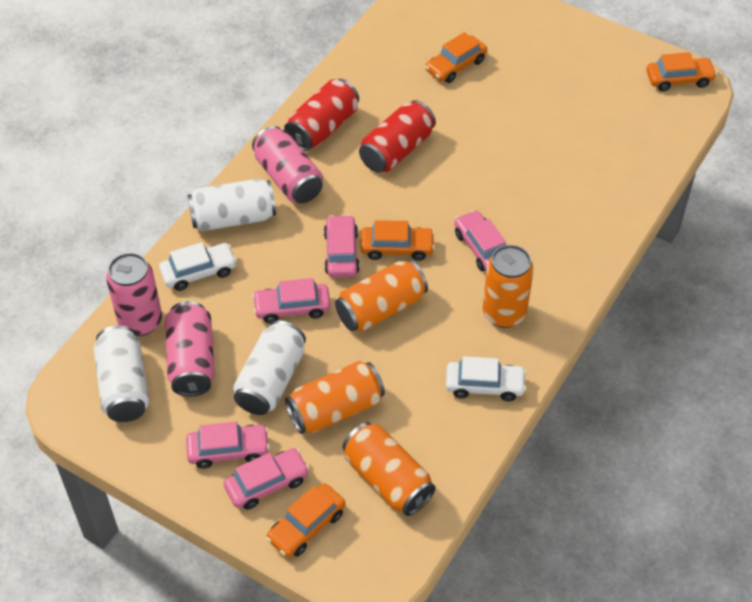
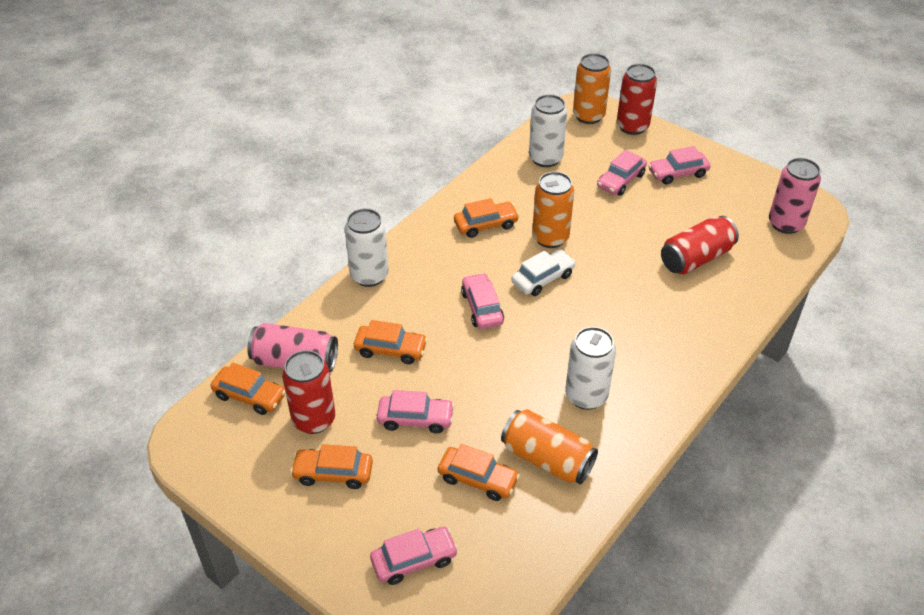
orange can: 4 -> 3
orange car: 4 -> 5
pink can: 3 -> 2
red can: 2 -> 3
white car: 2 -> 1

